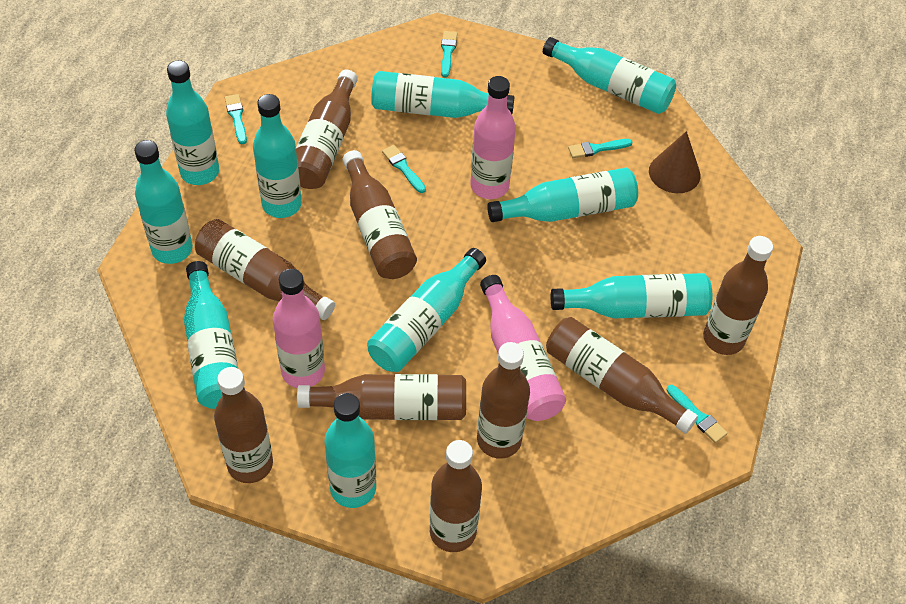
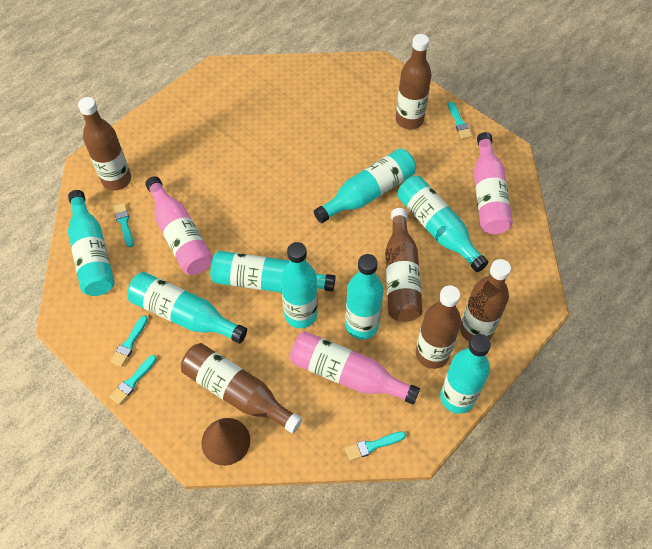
brown bottle: 9 -> 6
turquoise bottle: 10 -> 8

